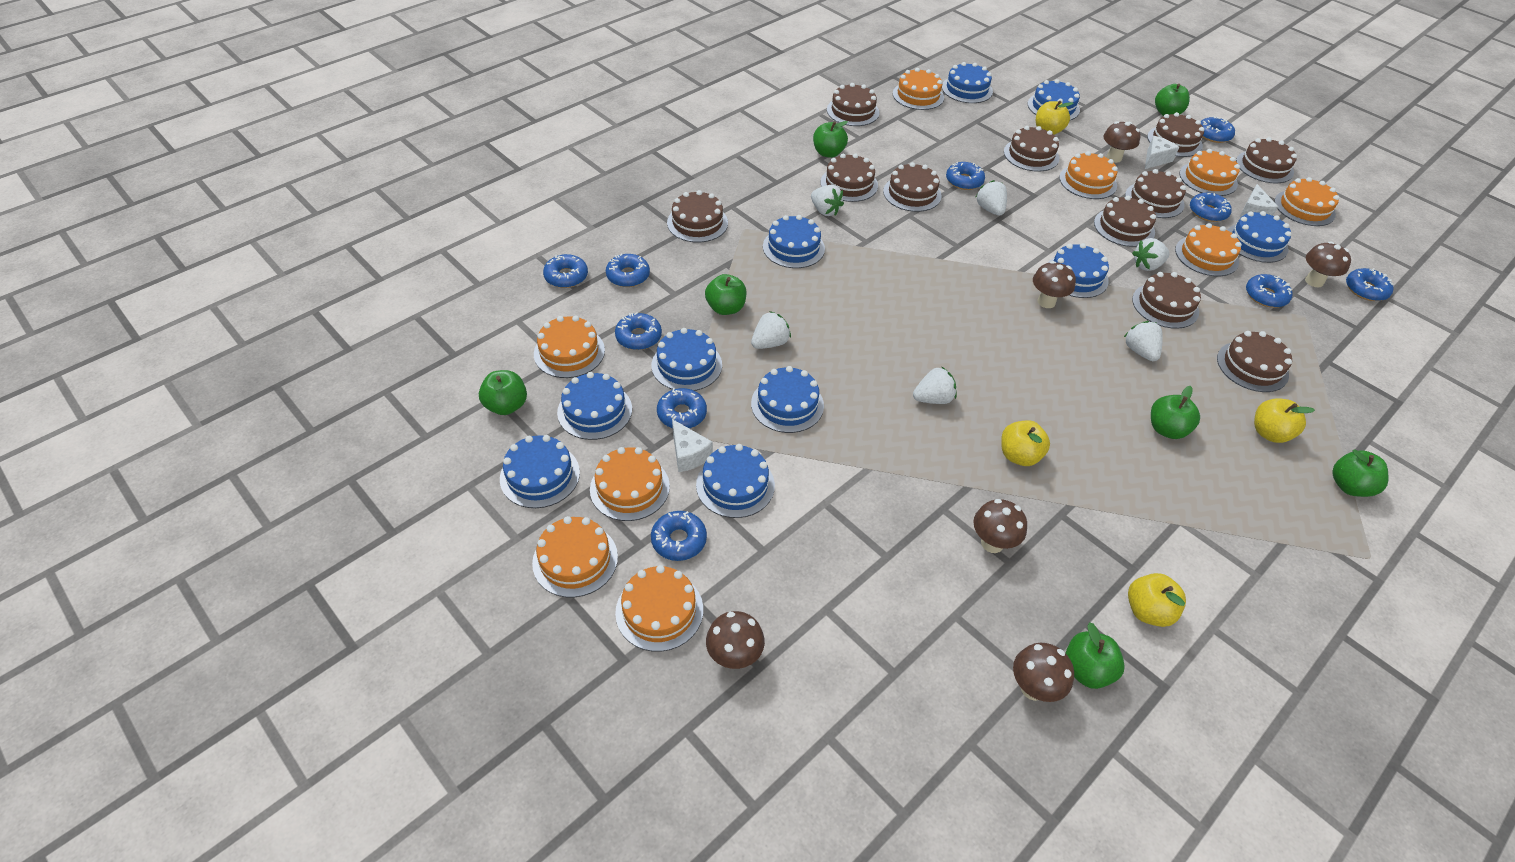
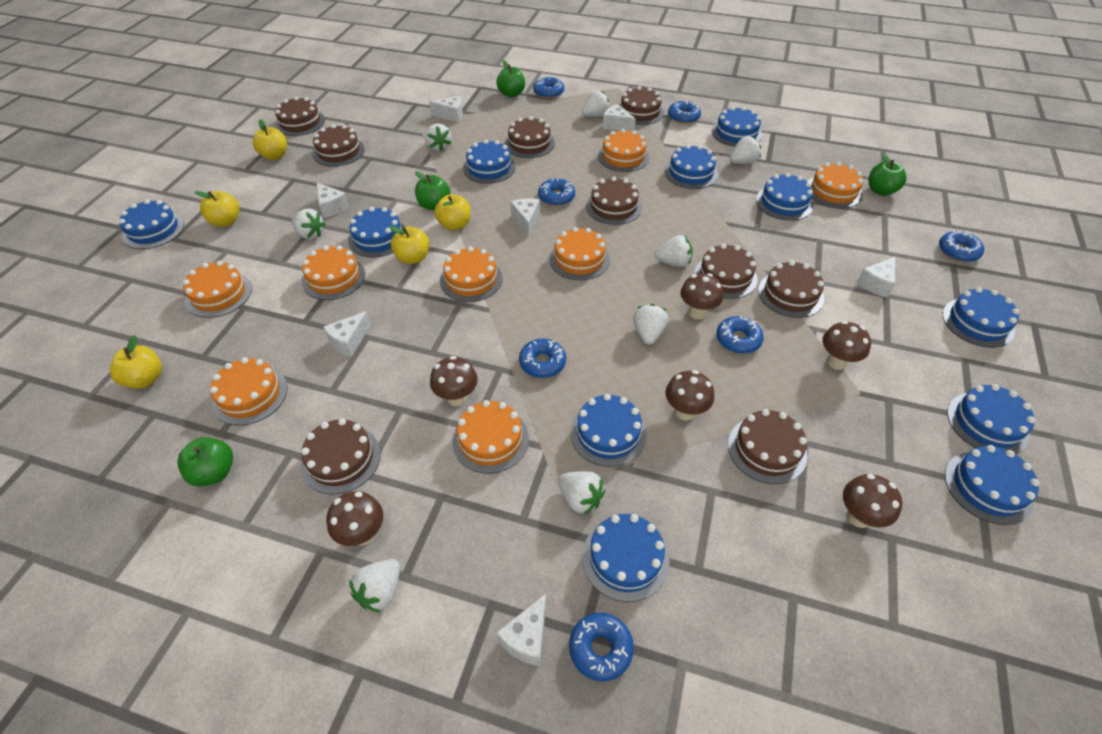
blue cake: 10 -> 11
blue donut: 10 -> 7
brown cake: 11 -> 9
green apple: 7 -> 4
orange cake: 9 -> 8
white cheese: 3 -> 7
white strawberry: 6 -> 8
yellow apple: 4 -> 5

